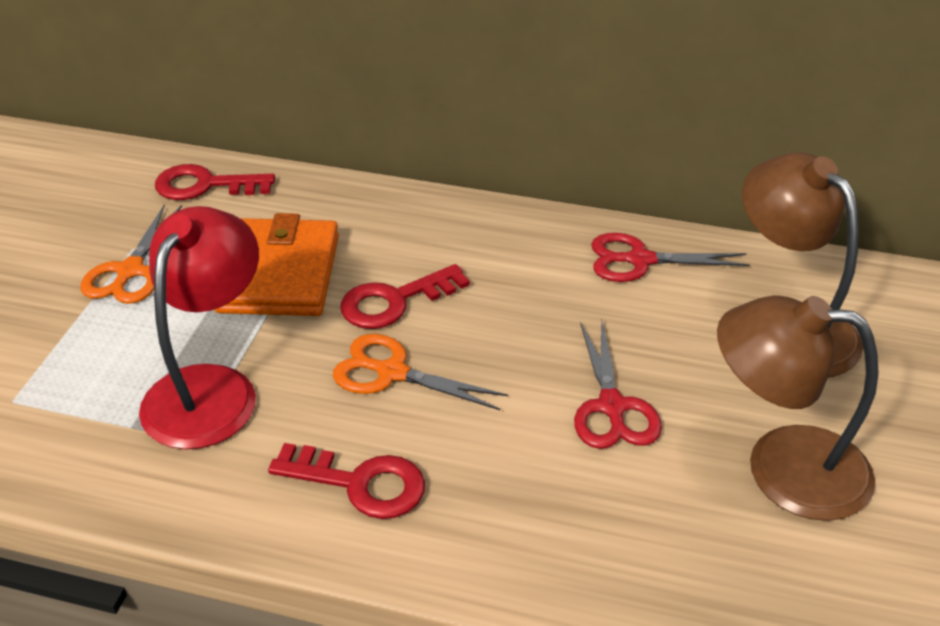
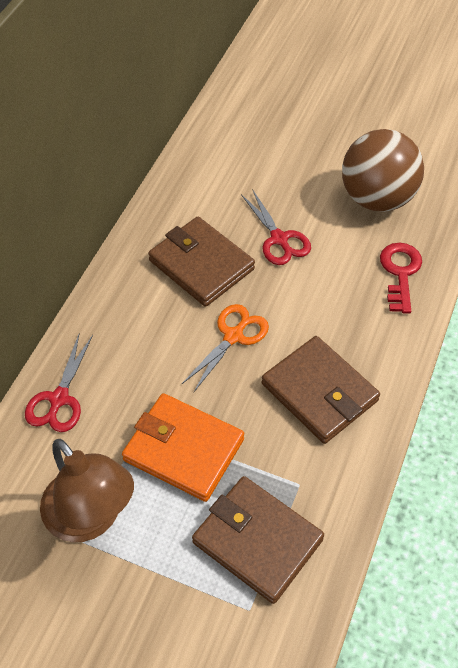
brown ball: 0 -> 1
brown lamp: 2 -> 1
brown wallet: 0 -> 3
orange scissors: 2 -> 1
red key: 3 -> 1
red lamp: 1 -> 0

